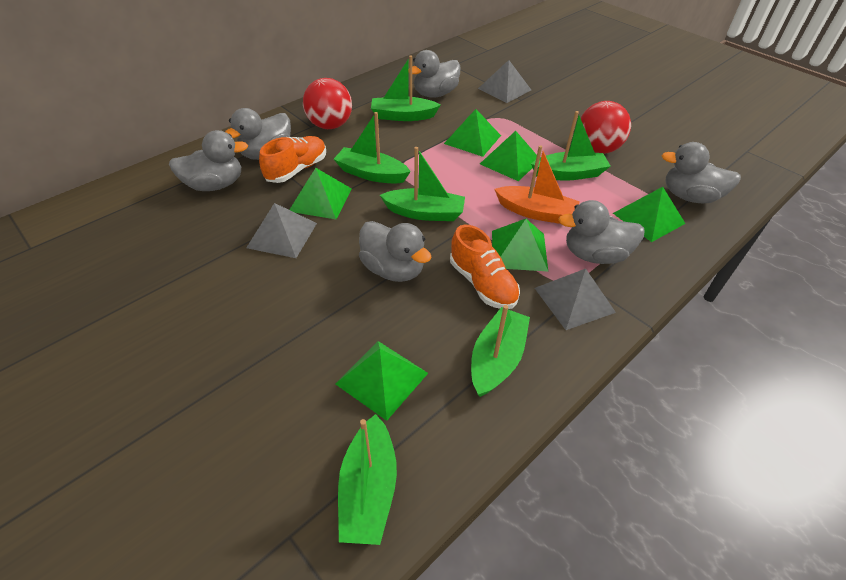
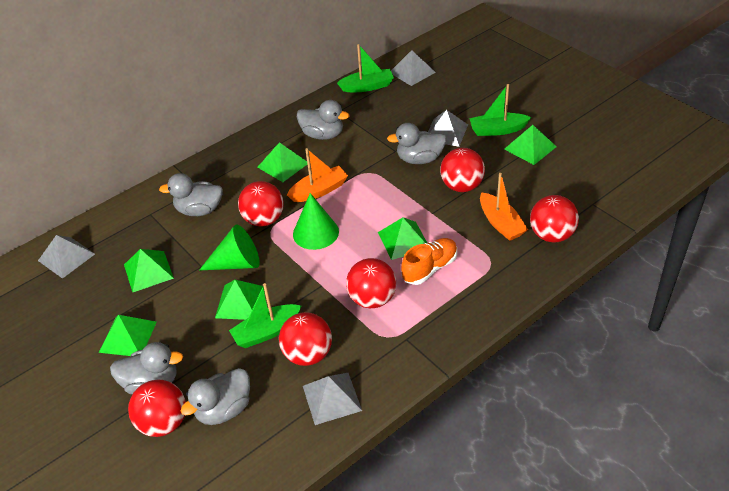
green boat: 6 -> 3
green cone: 0 -> 2
grey duck: 6 -> 5
grey pyramid: 3 -> 4
orange boat: 1 -> 2
orange shoe: 2 -> 1
red ball: 2 -> 6

